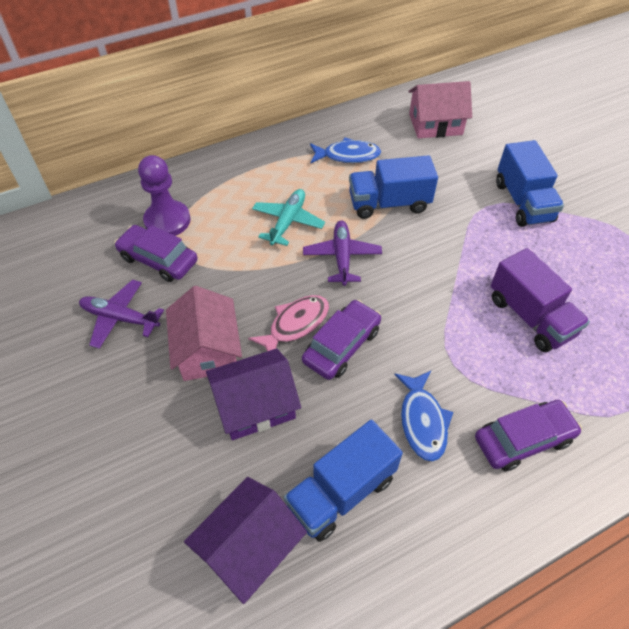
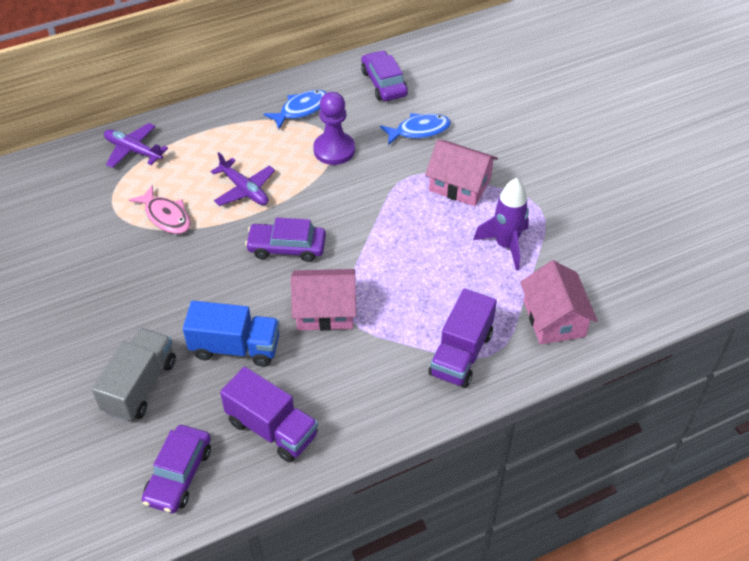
blue truck: 3 -> 1
grey truck: 0 -> 1
pink house: 2 -> 3
purple house: 2 -> 0
purple rocket: 0 -> 1
purple truck: 1 -> 2
turquoise plane: 1 -> 0

